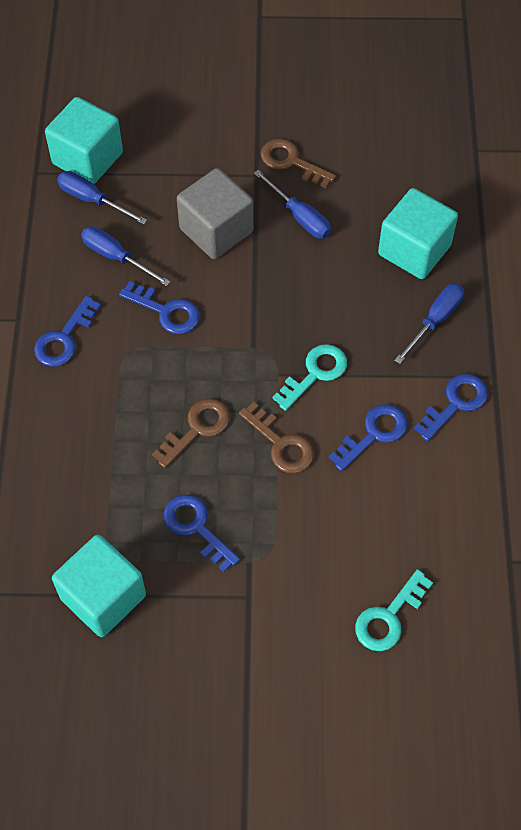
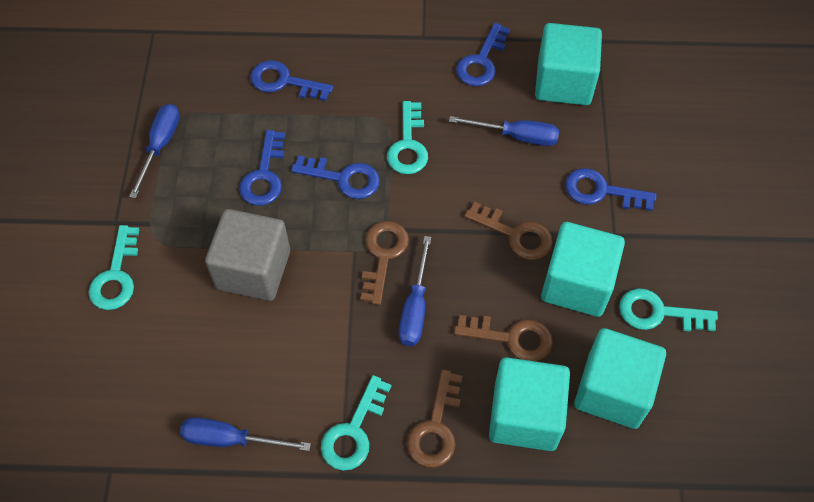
brown key: 3 -> 4
turquoise cube: 3 -> 4
turquoise key: 2 -> 4

